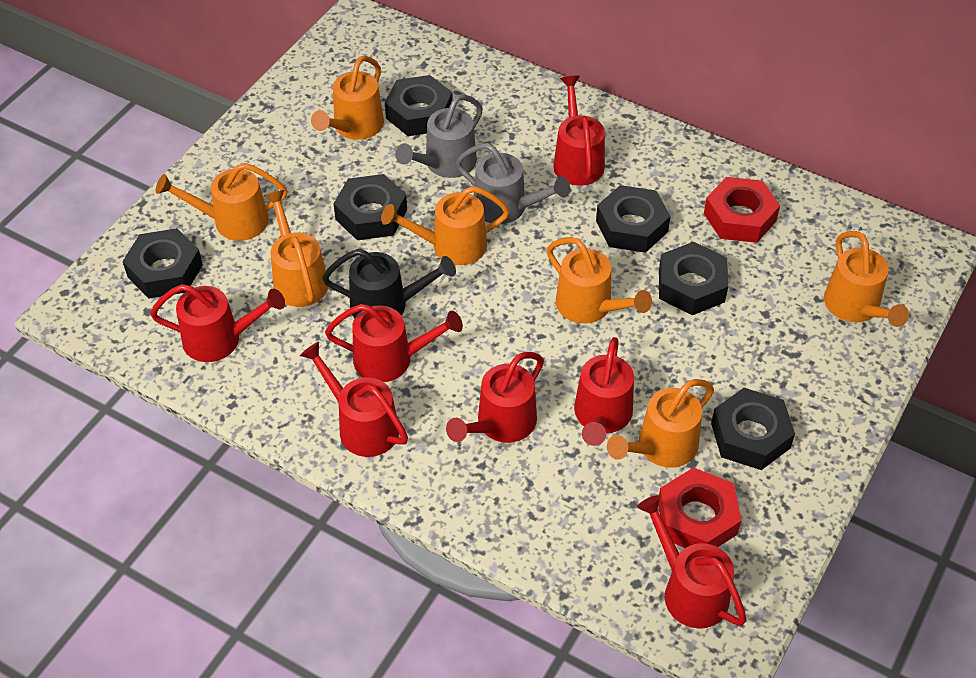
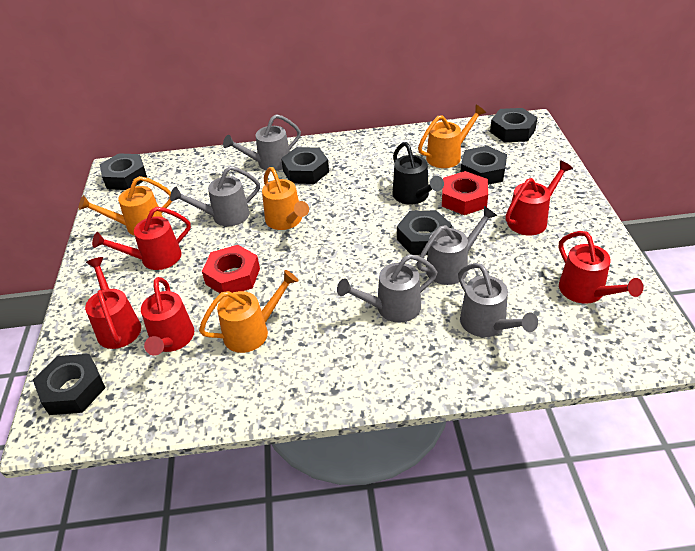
grey watering can: 2 -> 5
orange watering can: 7 -> 4
red watering can: 7 -> 5

